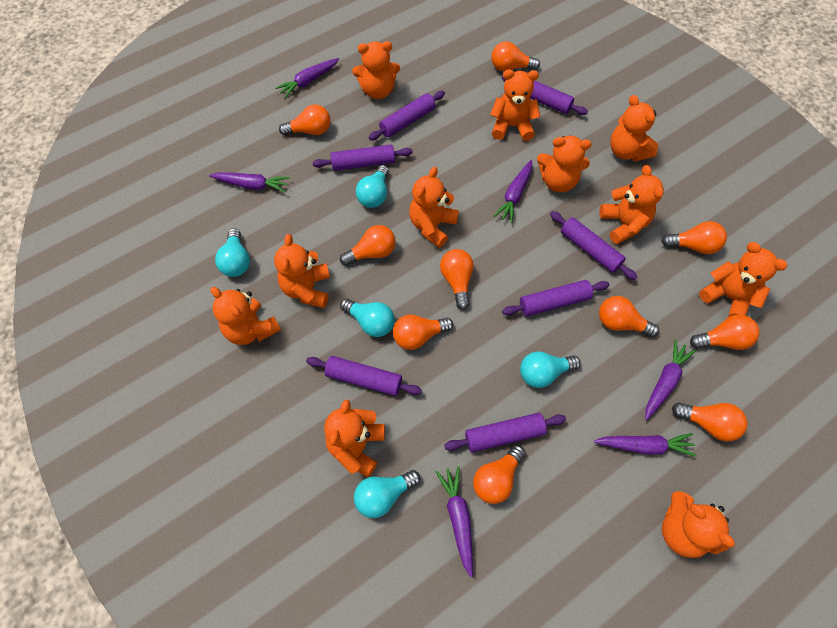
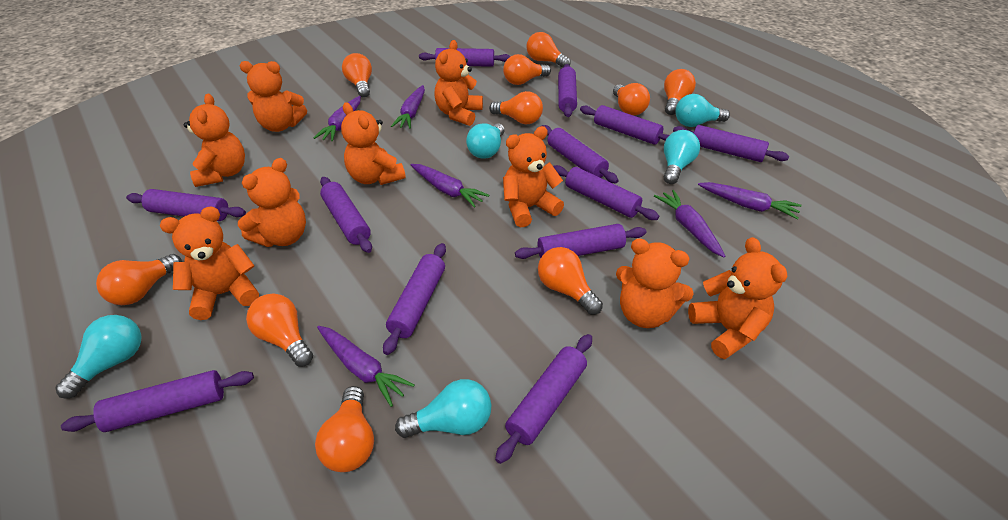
orange teddy bear: 11 -> 9
purple rolling pin: 7 -> 12

